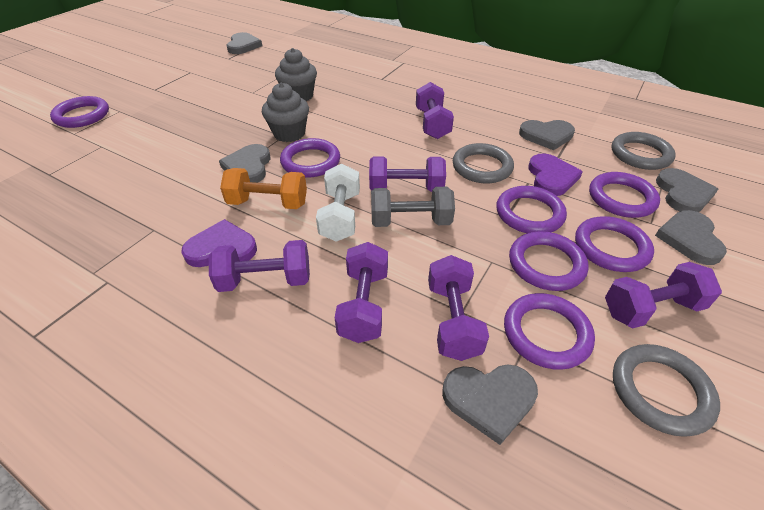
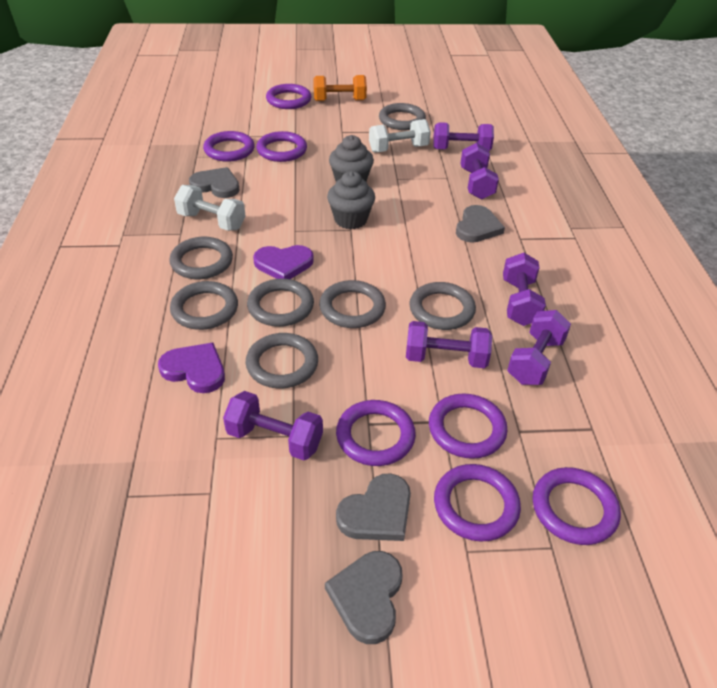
grey dumbbell: 1 -> 0
grey heart: 6 -> 4
grey ring: 3 -> 7
white dumbbell: 1 -> 2

